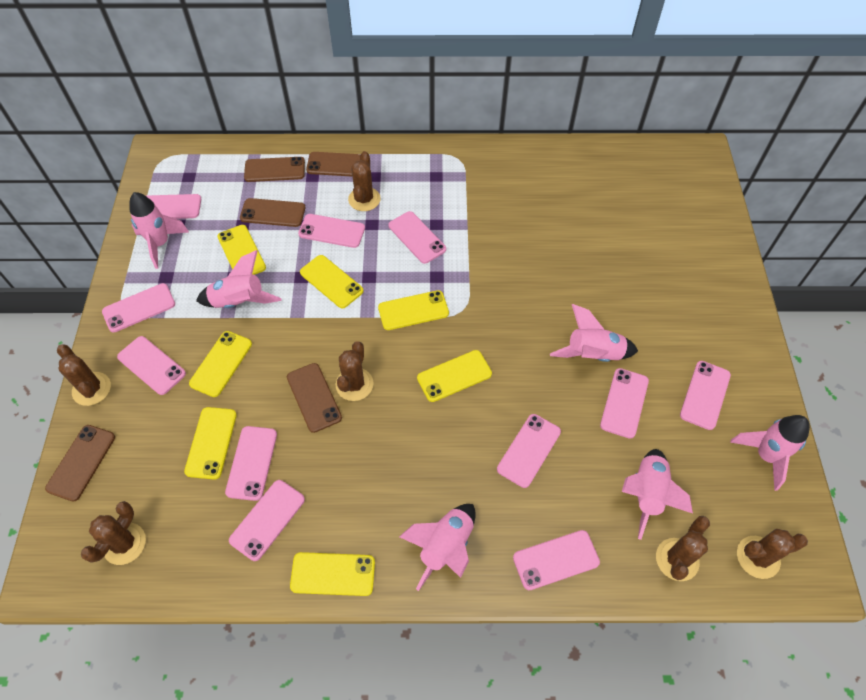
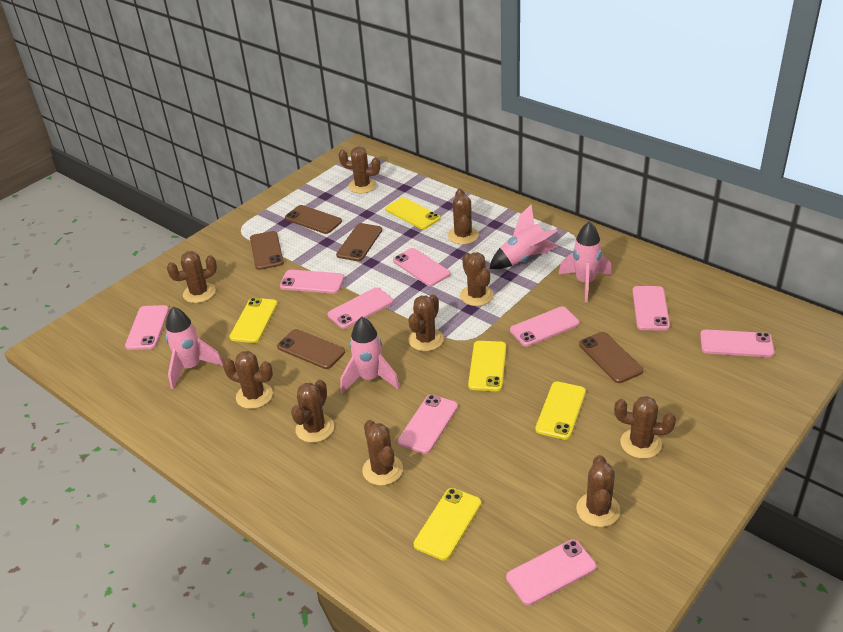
brown cactus: 6 -> 10
pink phone: 11 -> 9
pink rocket: 6 -> 4
yellow phone: 7 -> 5

